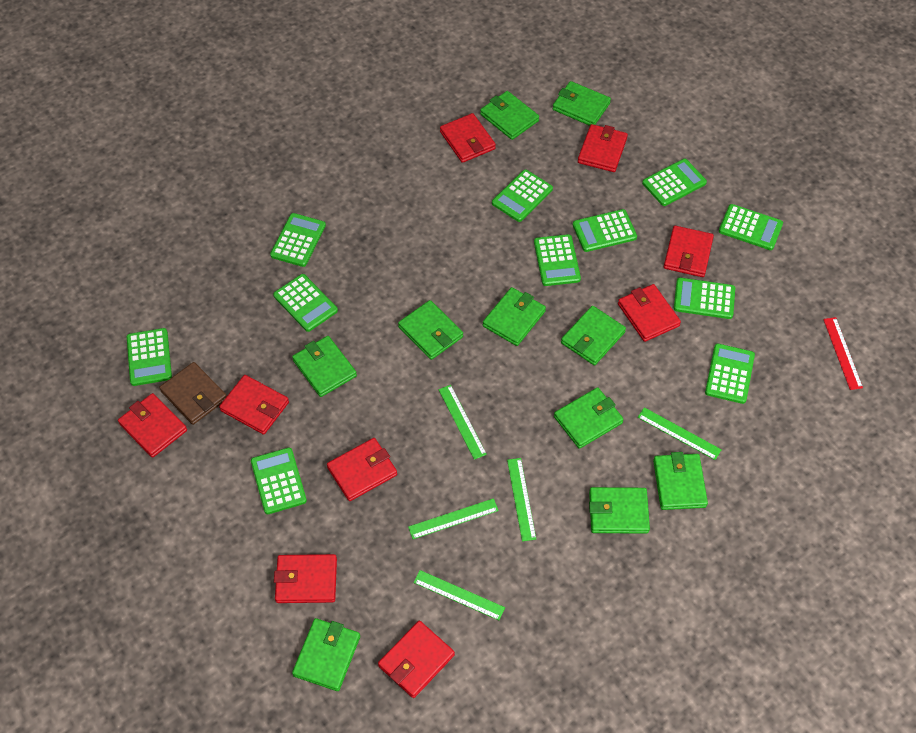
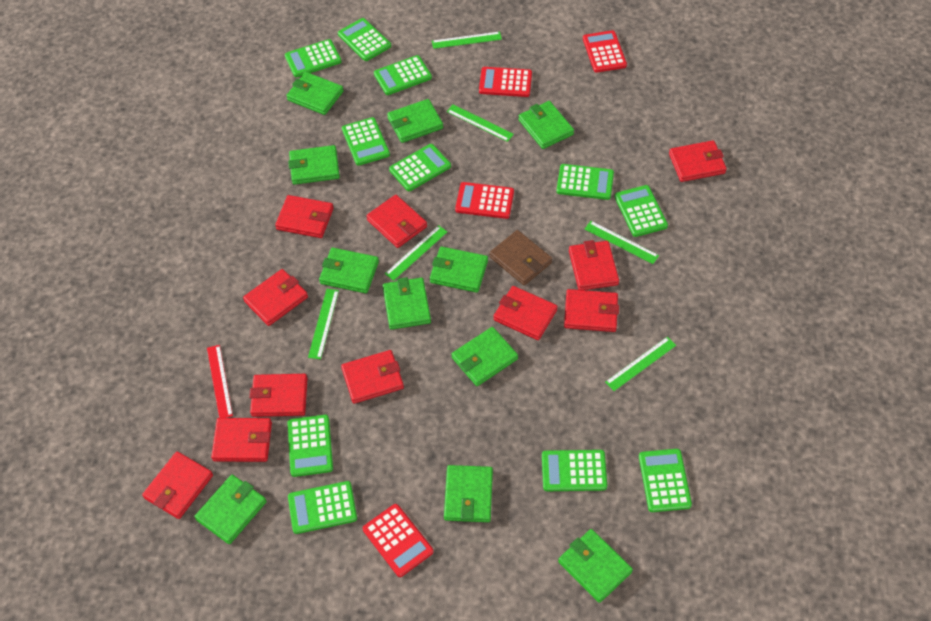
green ruler: 5 -> 6
green wallet: 10 -> 11
red calculator: 0 -> 4
red wallet: 9 -> 11

